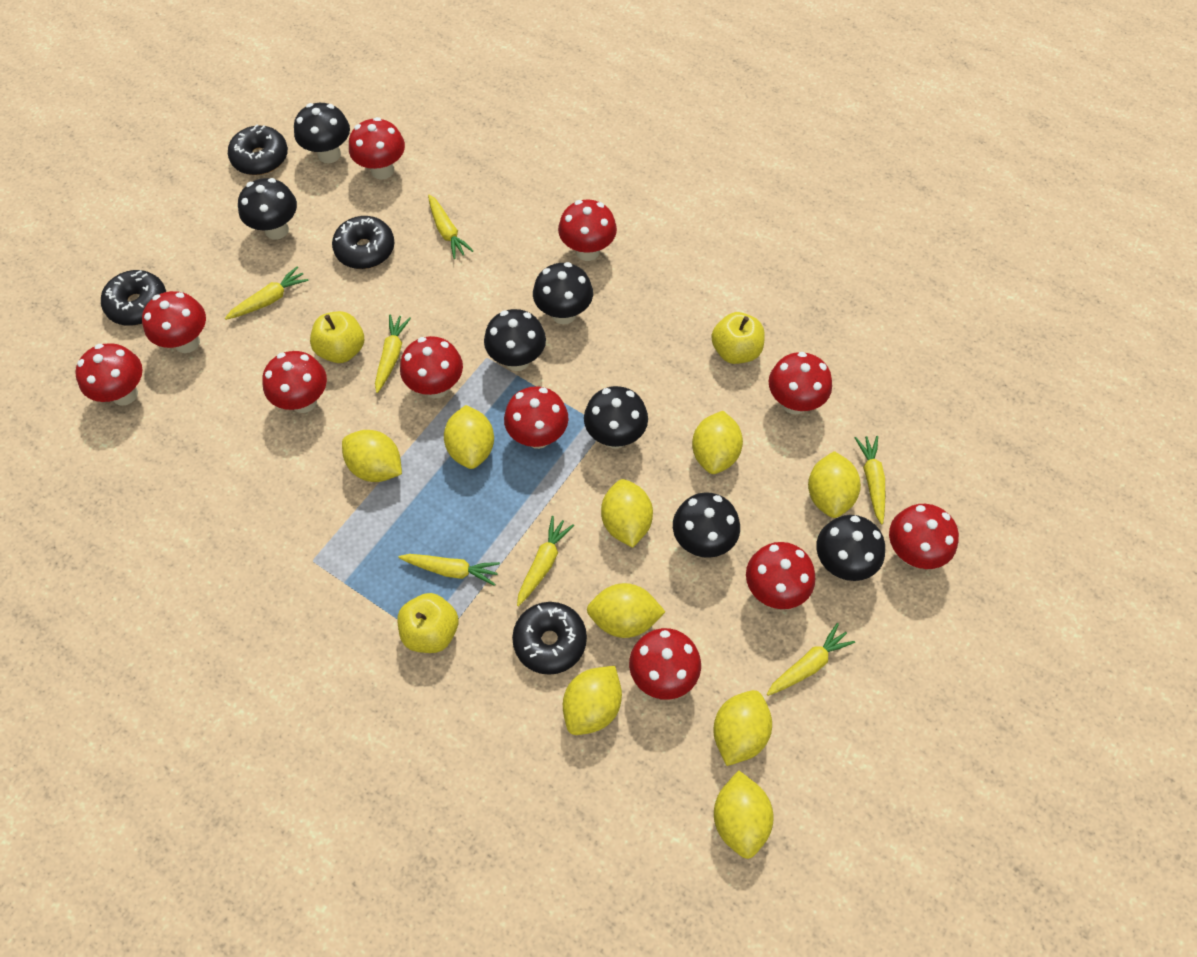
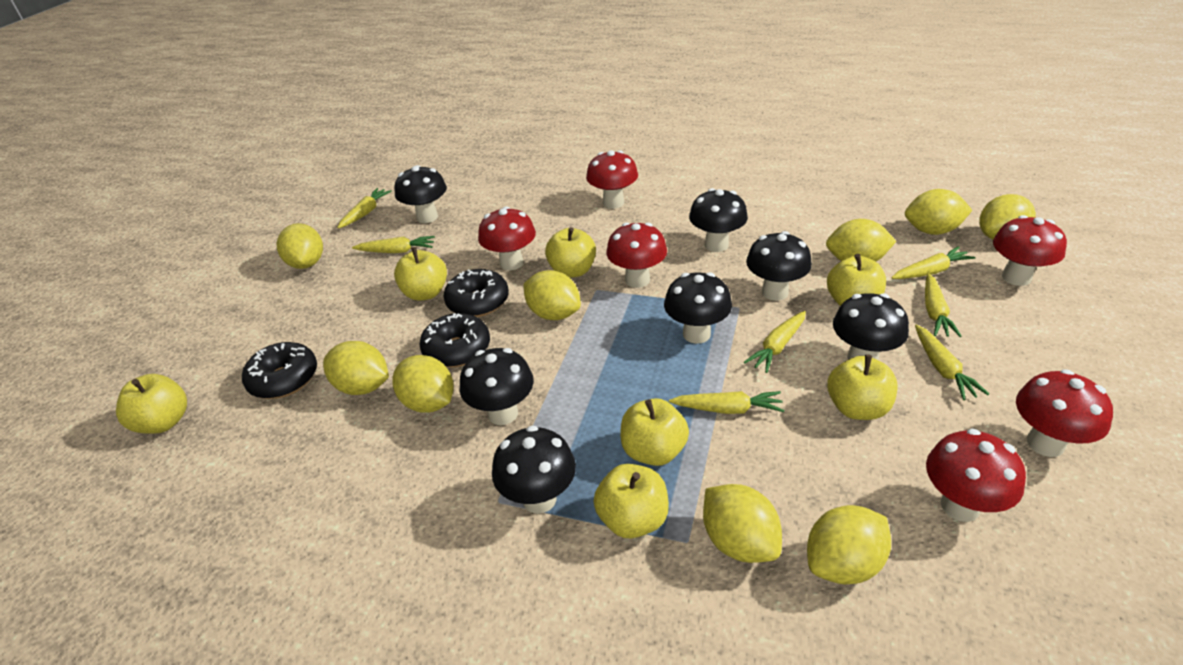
black donut: 4 -> 3
red mushroom: 11 -> 6
yellow apple: 3 -> 7

